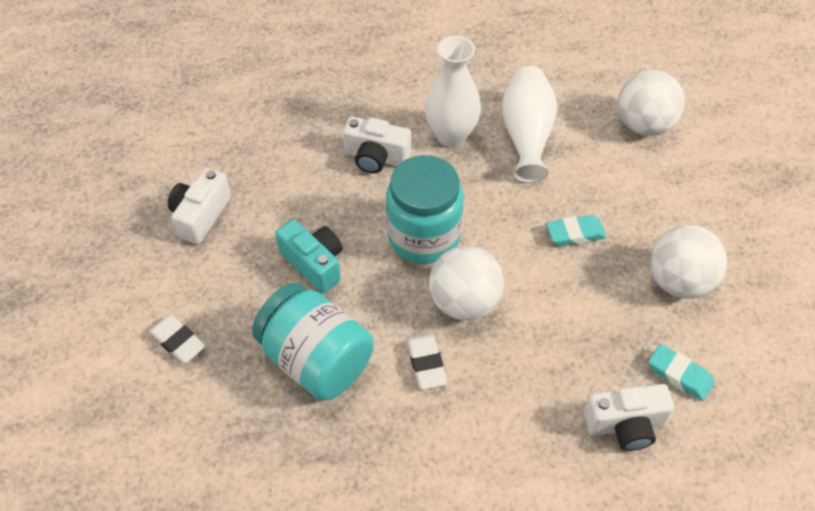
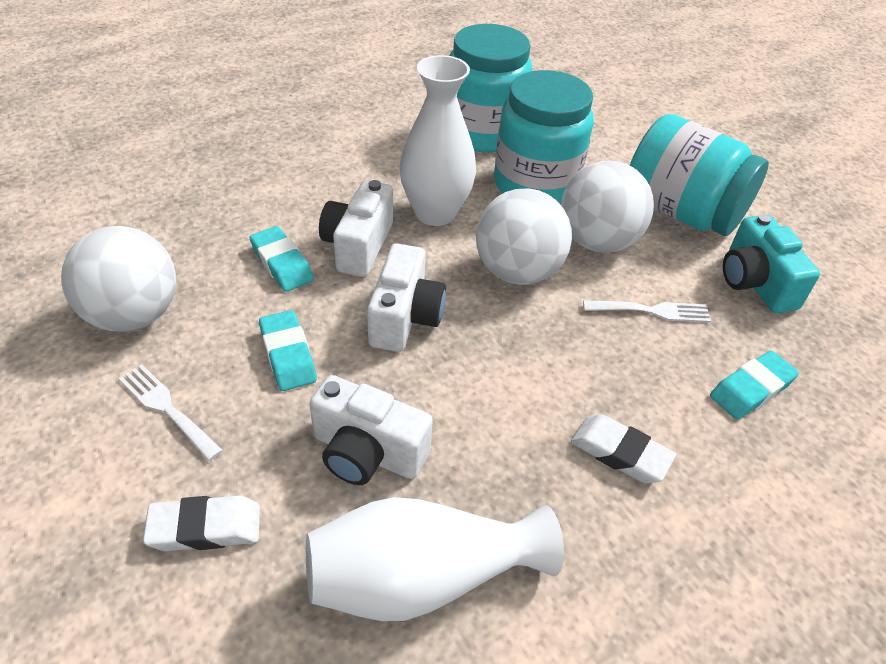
turquoise eraser: 2 -> 3
turquoise jar: 2 -> 3
white fork: 0 -> 2

